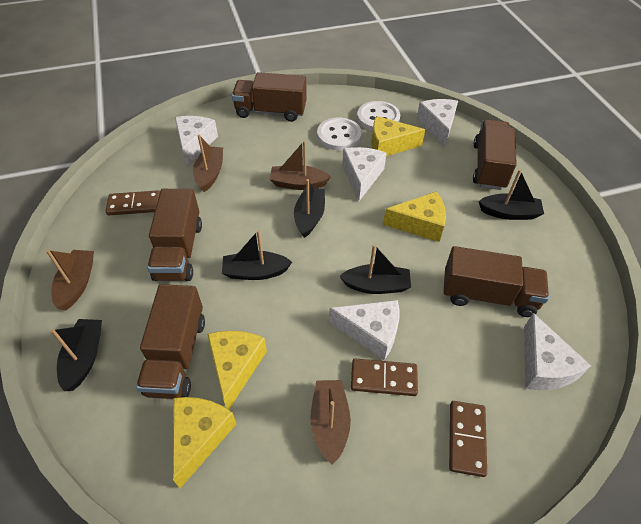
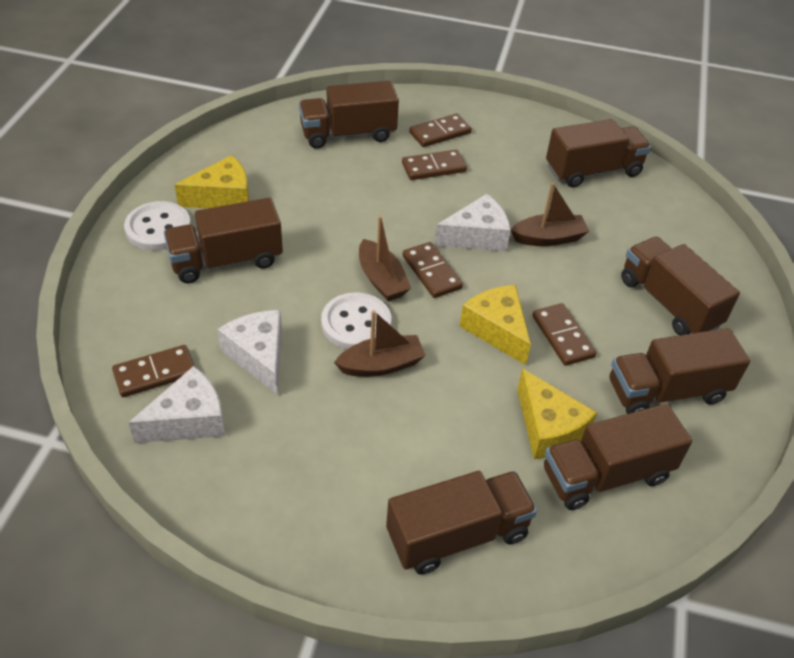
black boat: 5 -> 0
brown boat: 4 -> 3
brown domino: 3 -> 5
brown truck: 5 -> 7
white cheese: 5 -> 3
yellow cheese: 4 -> 3

